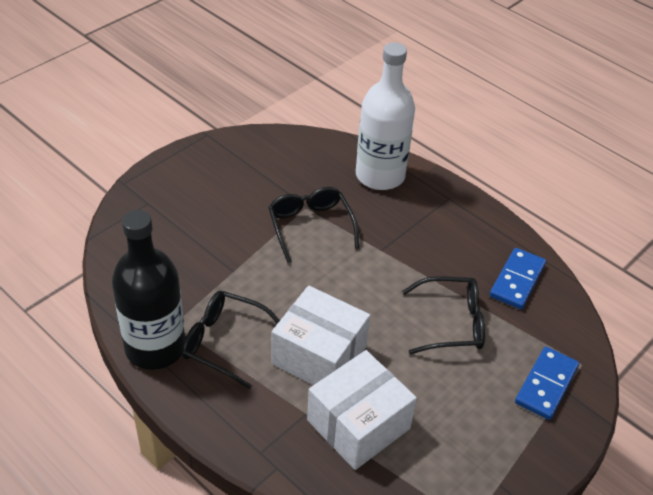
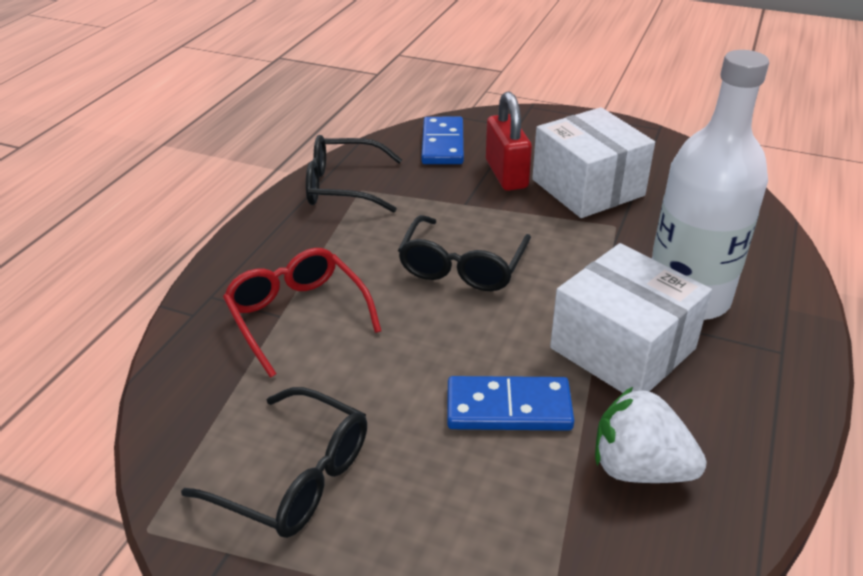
black bottle: 1 -> 0
red glasses: 0 -> 1
red padlock: 0 -> 1
white strawberry: 0 -> 1

